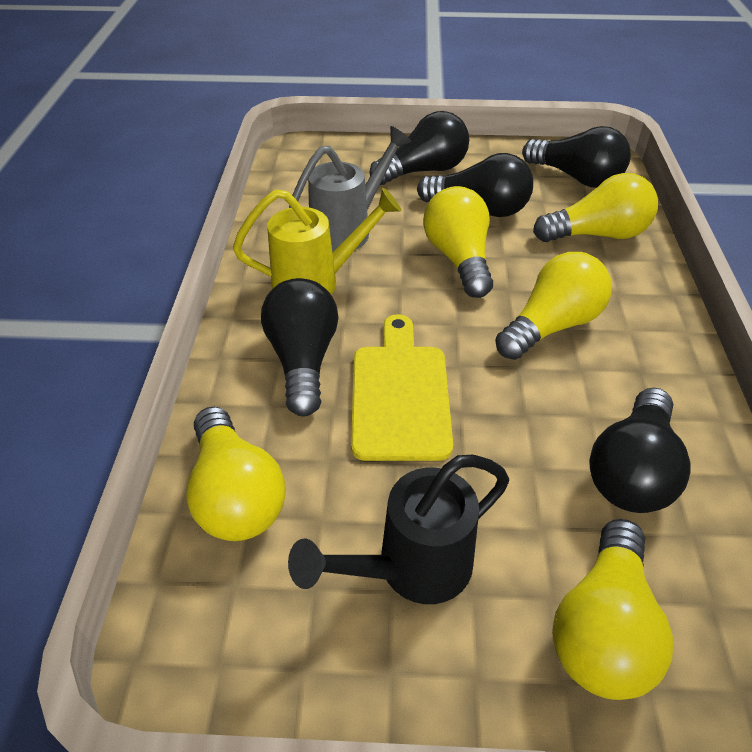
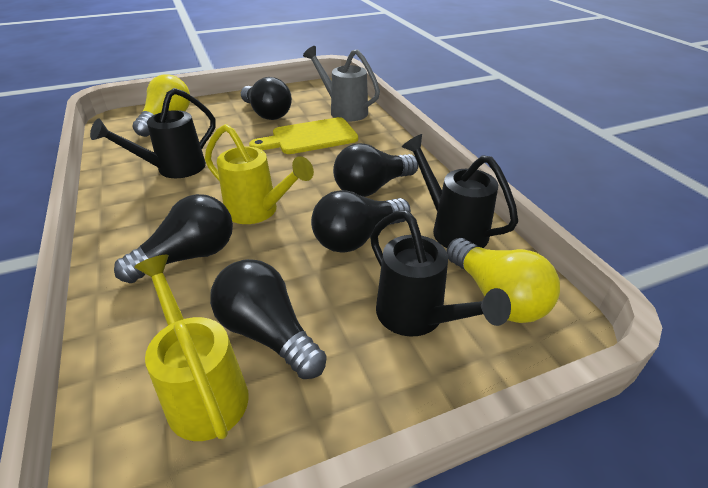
black watering can: 1 -> 3
yellow light bulb: 5 -> 2
yellow watering can: 1 -> 2

